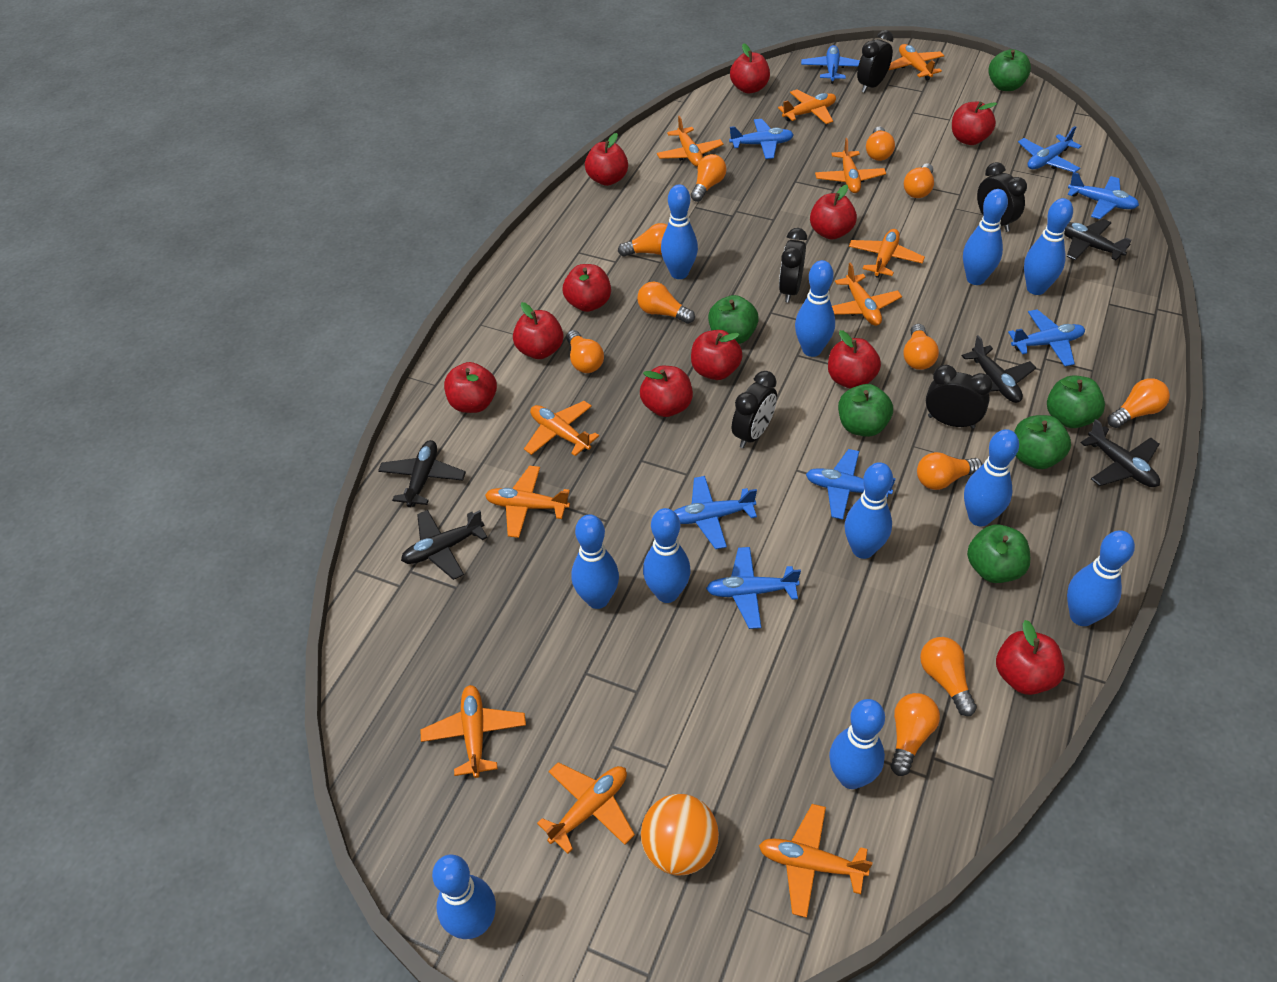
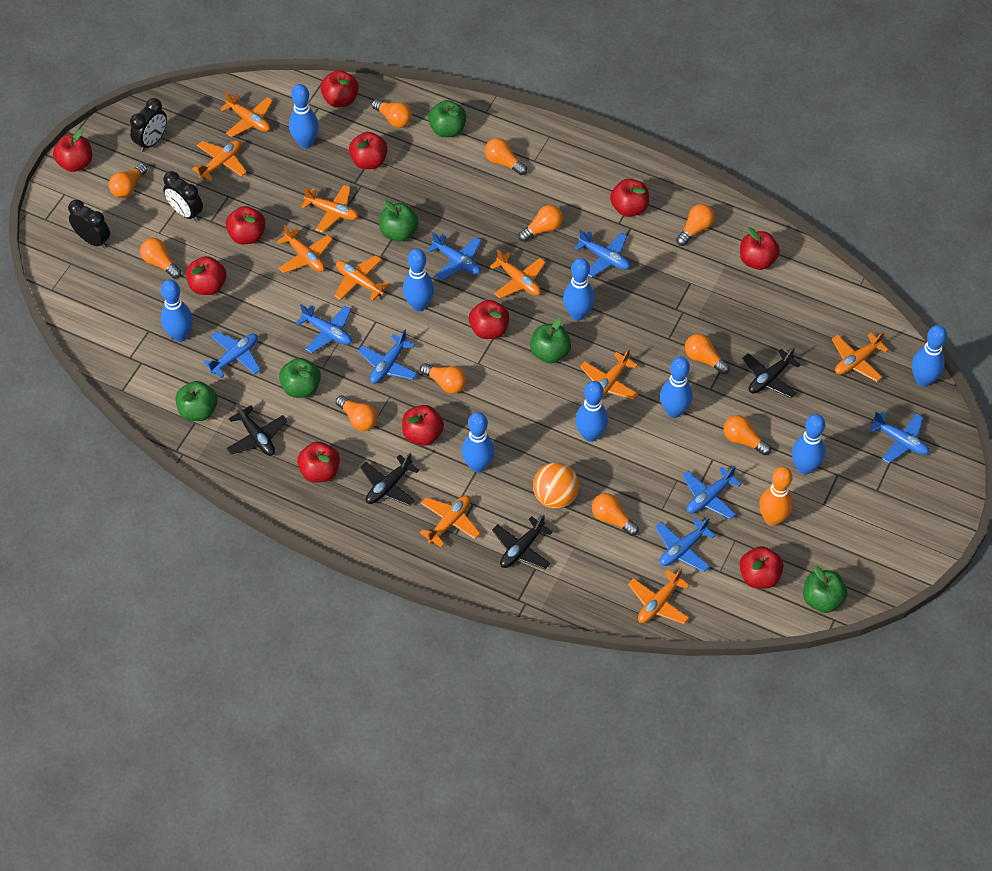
black clock: 5 -> 3
black plane: 5 -> 4
blue bowling pin: 11 -> 9
orange bowling pin: 0 -> 1
orange plane: 11 -> 10

